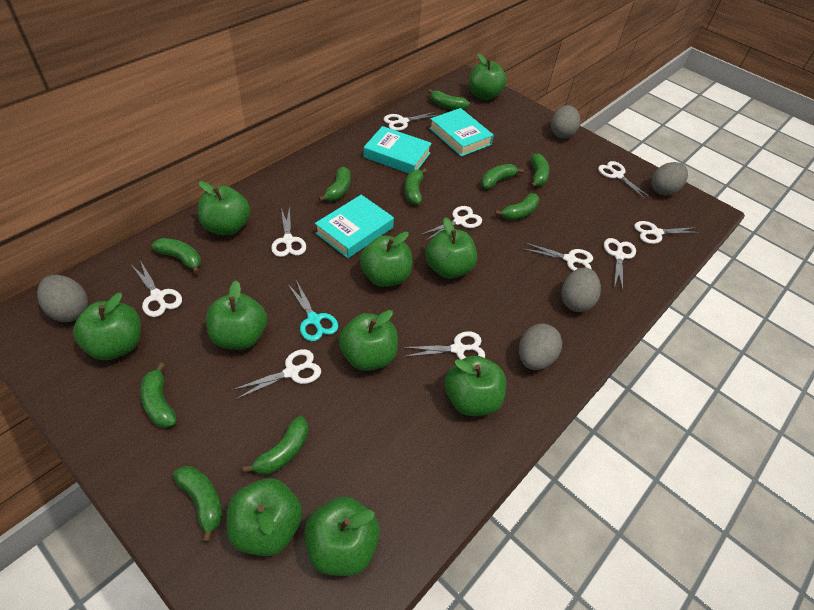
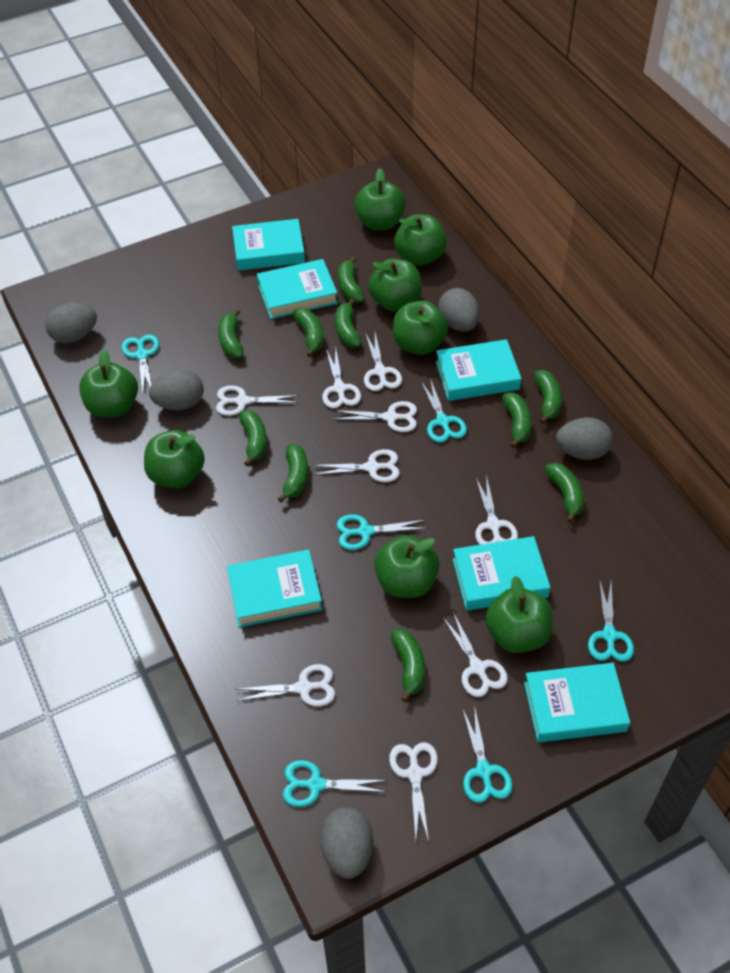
green apple: 10 -> 8
turquoise book: 3 -> 6
turquoise scissors: 1 -> 6
white scissors: 10 -> 9

